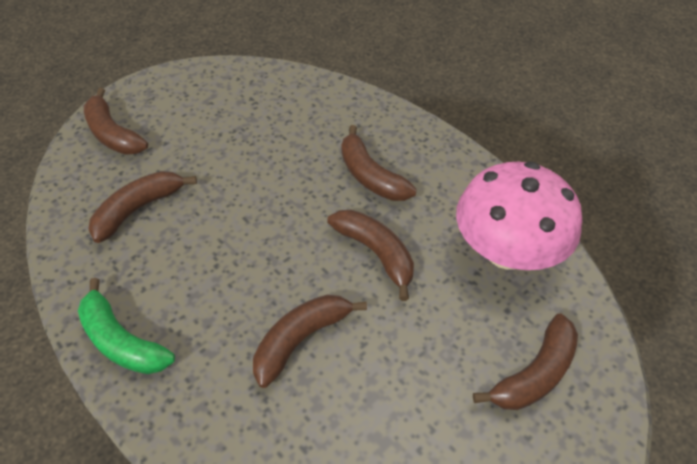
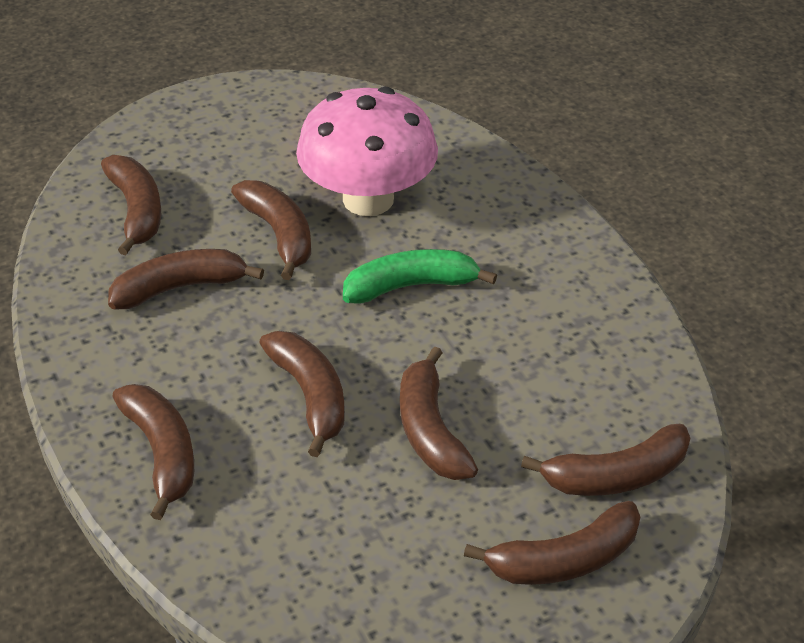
brown banana: 6 -> 8

